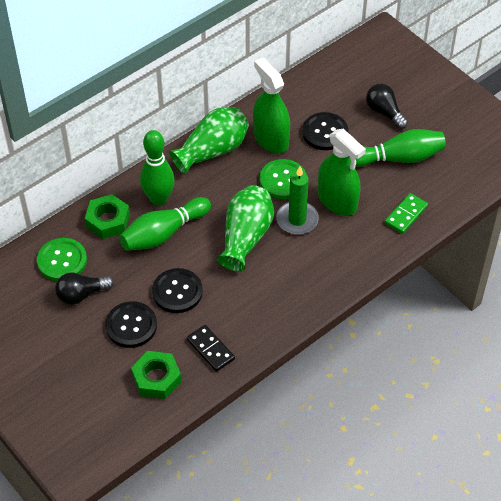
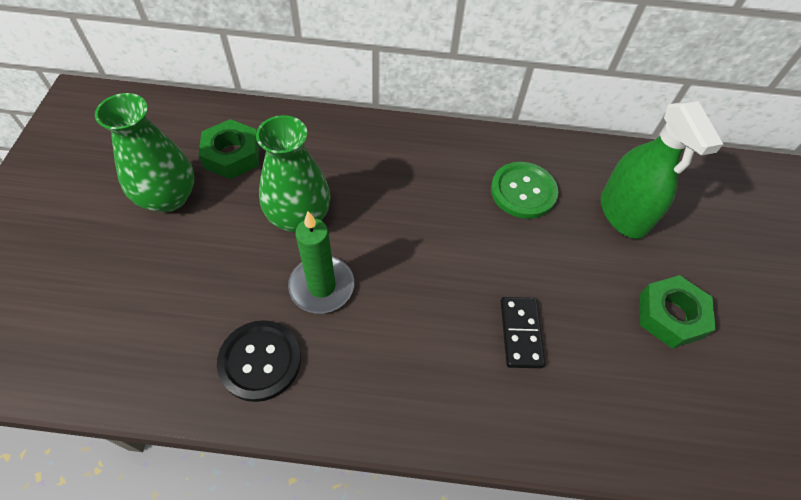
black button: 3 -> 1
black light bulb: 2 -> 0
green bowling pin: 3 -> 0
green button: 2 -> 1
green domino: 1 -> 0
green spray bottle: 2 -> 1

